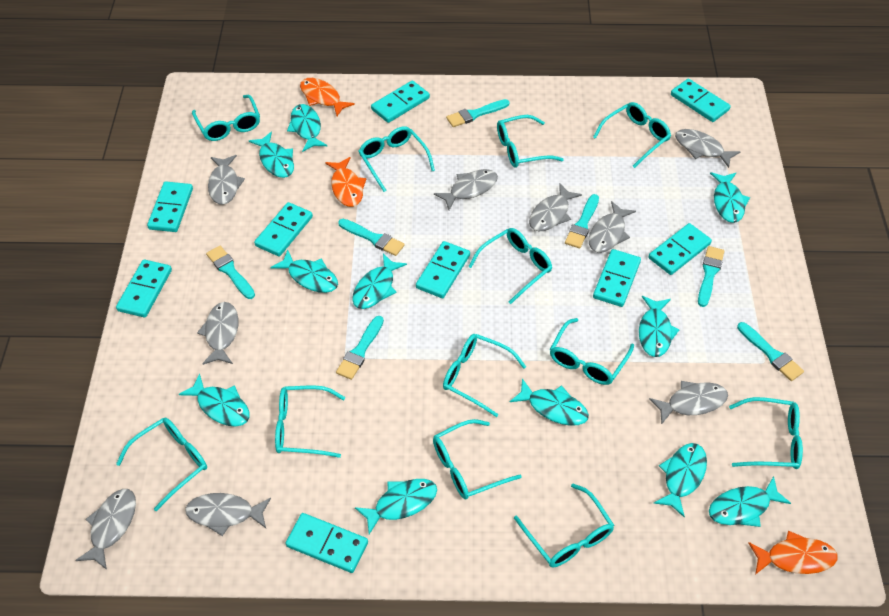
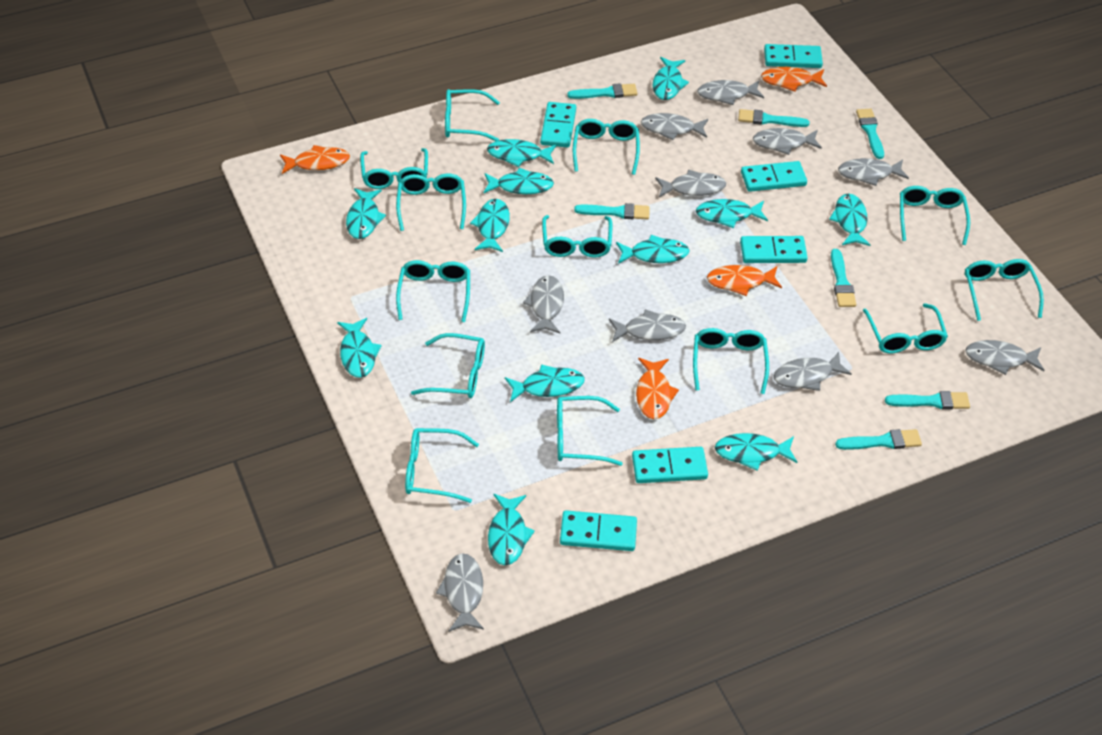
grey fish: 9 -> 10
orange fish: 3 -> 4
turquoise domino: 9 -> 6
turquoise fish: 11 -> 12
turquoise glasses: 12 -> 13

